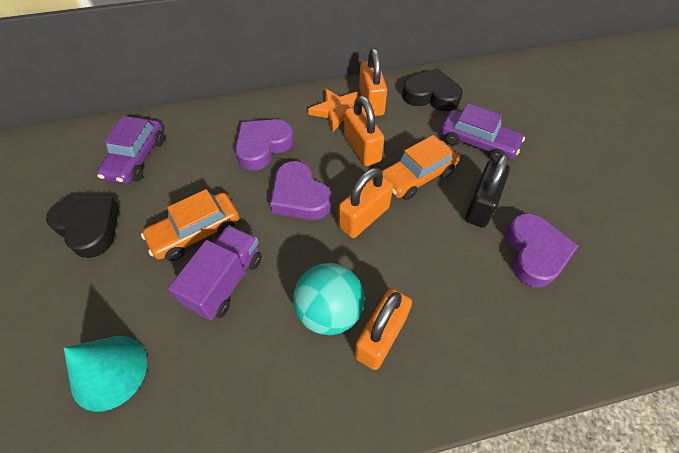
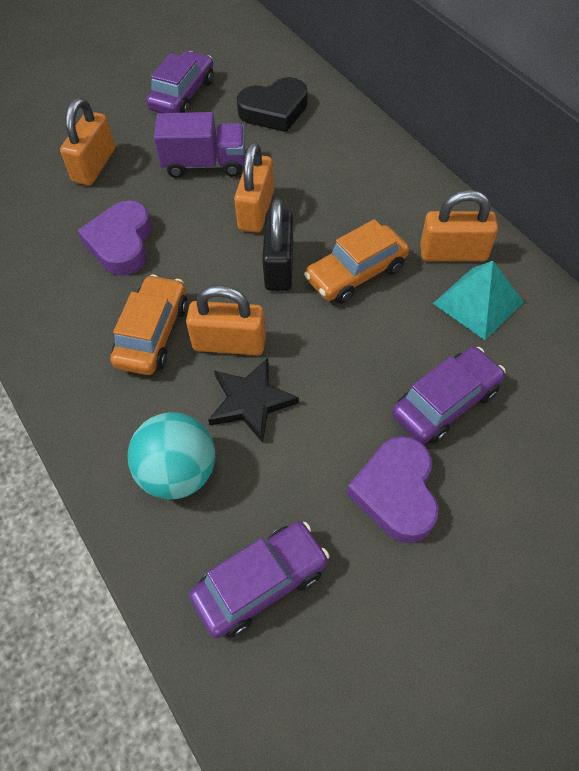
black heart: 2 -> 1
black star: 0 -> 1
orange star: 1 -> 0
purple car: 2 -> 3
purple heart: 3 -> 2
turquoise cone: 1 -> 0
turquoise pyramid: 0 -> 1

